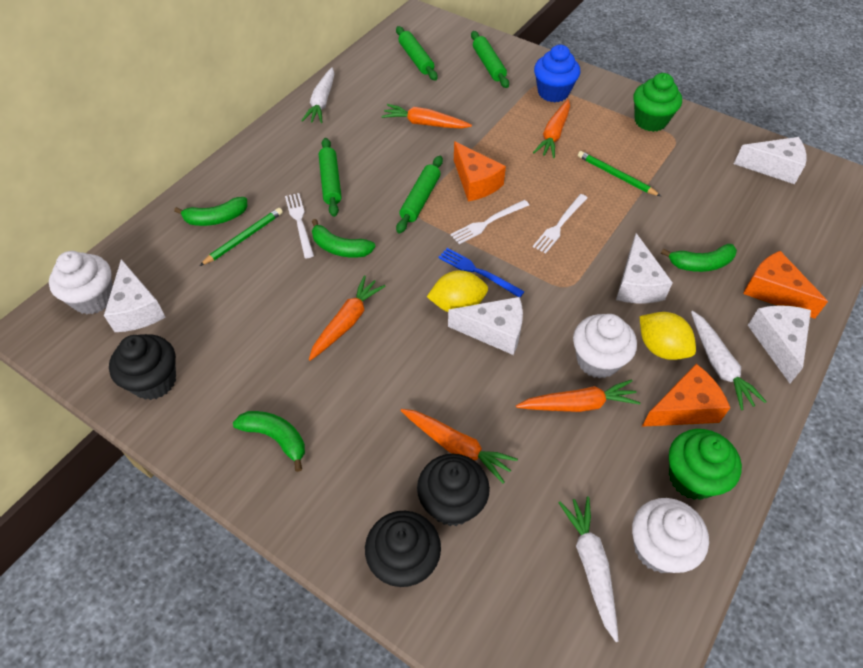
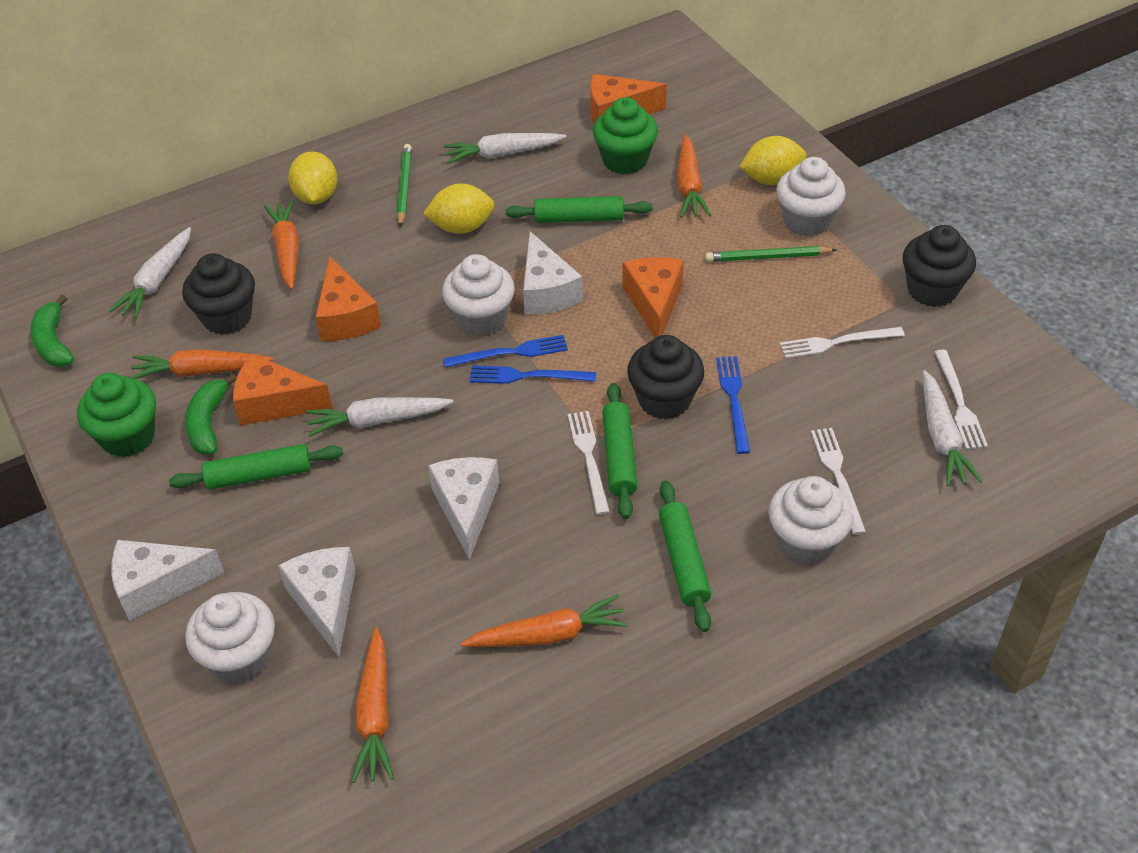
blue cupcake: 1 -> 0
blue fork: 1 -> 3
green banana: 4 -> 2
orange cheese: 3 -> 4
white carrot: 3 -> 4
white cheese: 5 -> 4
white cupcake: 3 -> 4
white fork: 3 -> 4
yellow lemon: 2 -> 3

